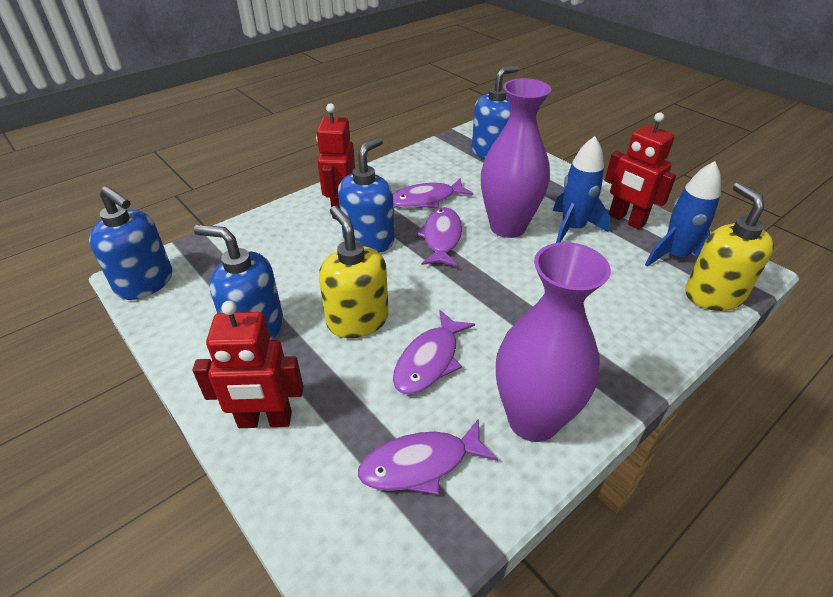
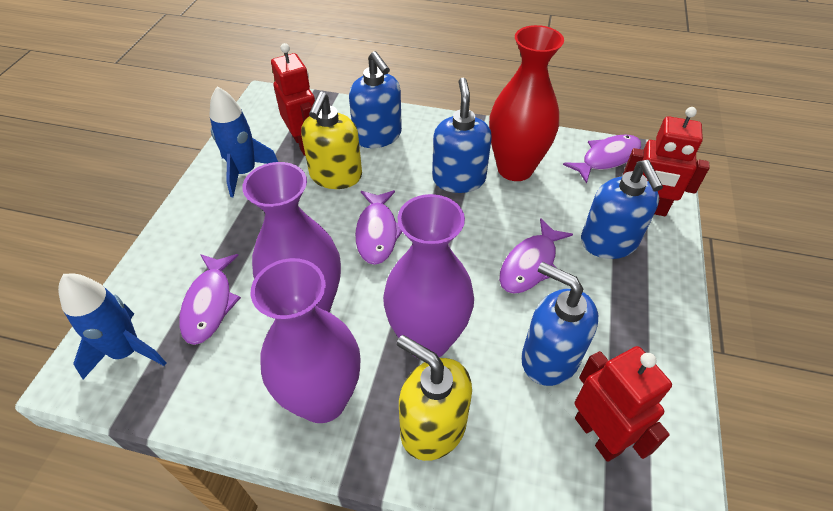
purple vase: 2 -> 3
red vase: 0 -> 1

